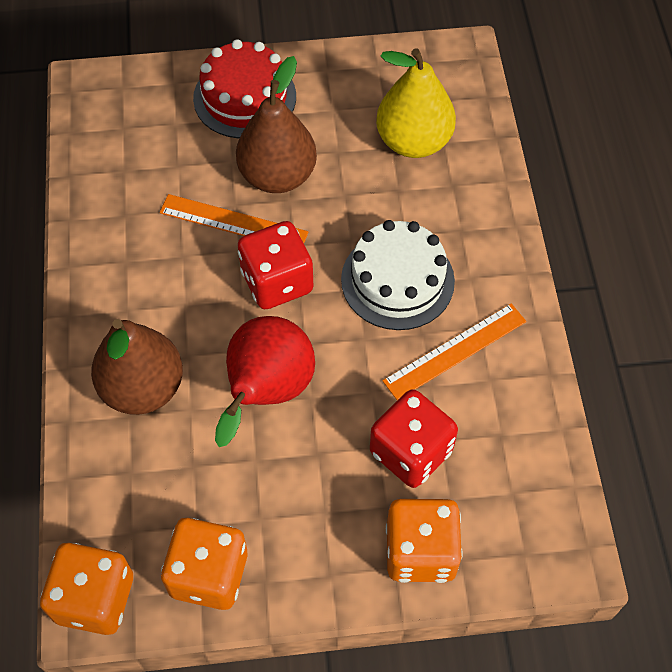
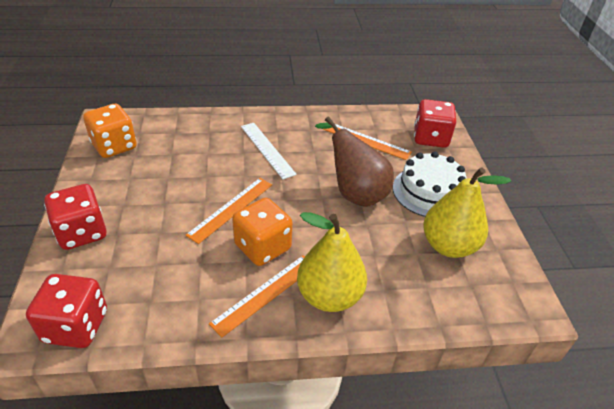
brown pear: 2 -> 1
orange dice: 3 -> 2
orange ruler: 2 -> 3
red cake: 1 -> 0
red dice: 2 -> 3
red pear: 1 -> 0
white ruler: 0 -> 1
yellow pear: 1 -> 2

